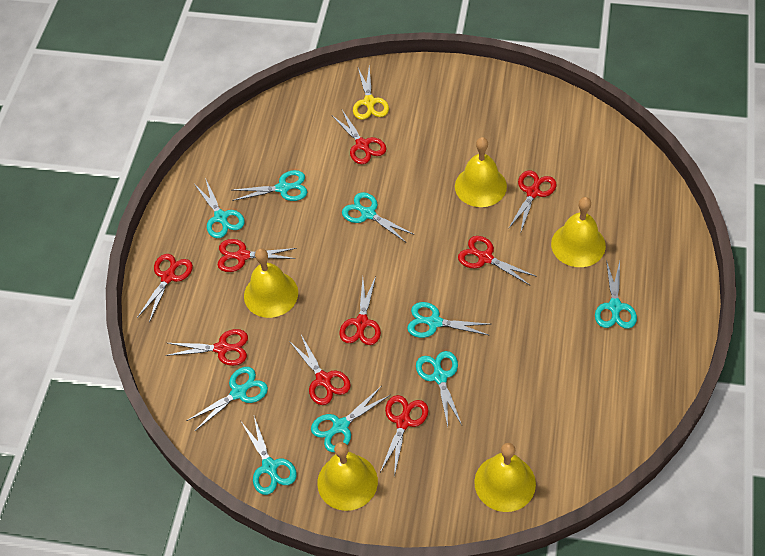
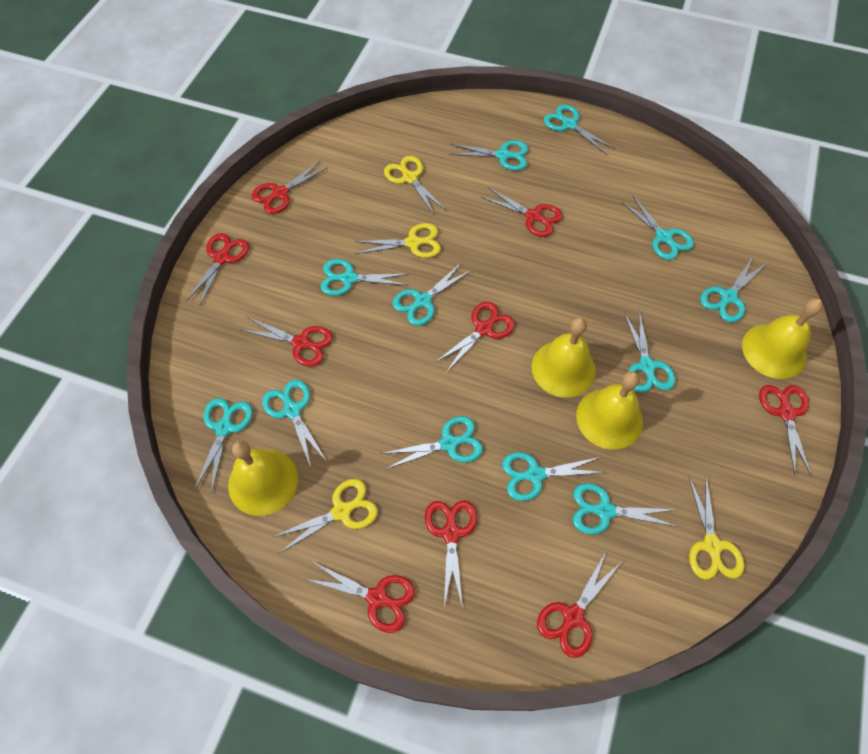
turquoise scissors: 9 -> 12
yellow bell: 5 -> 4
yellow scissors: 1 -> 4

